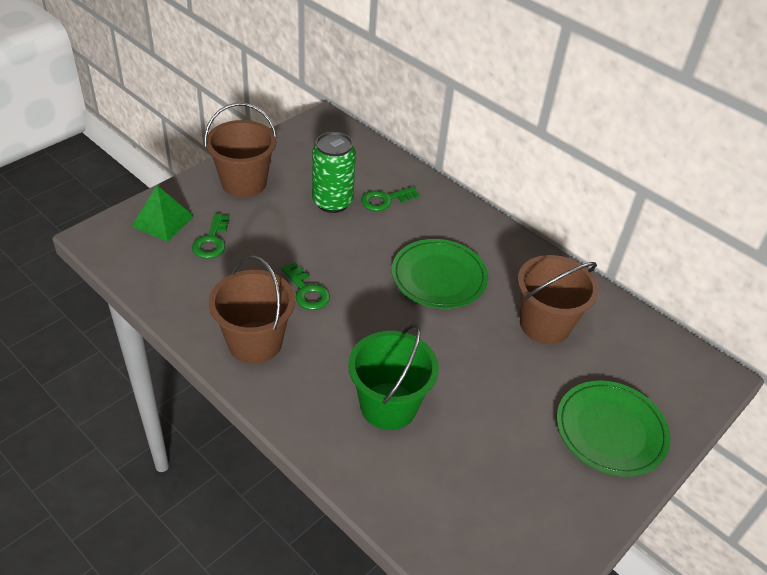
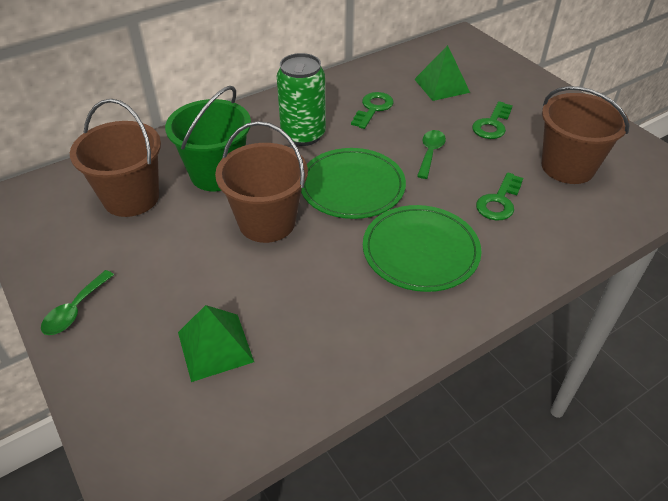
green pyramid: 1 -> 2
green spoon: 0 -> 2

